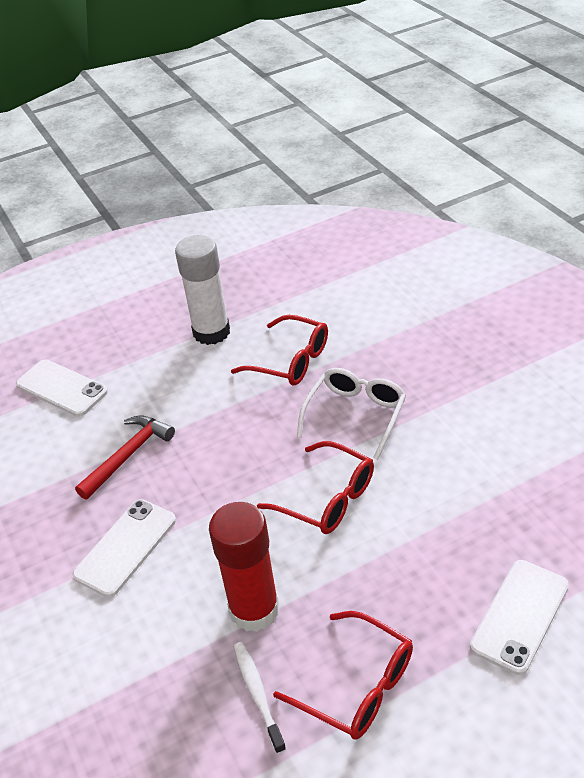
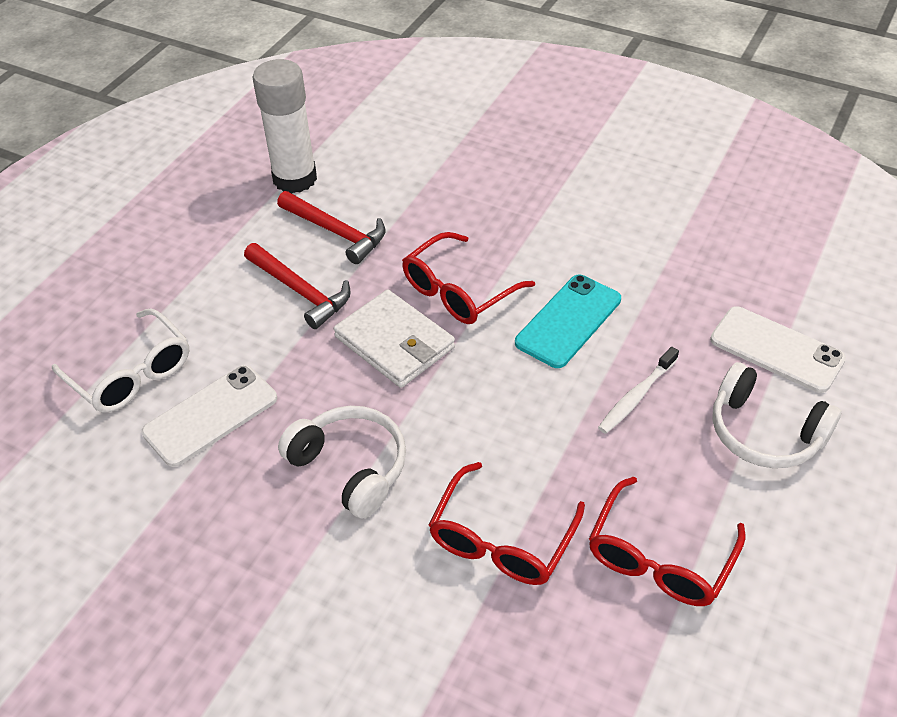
red glue stick: 1 -> 0
red hammer: 1 -> 2
turquoise phone: 0 -> 1
white headphones: 0 -> 2
white phone: 3 -> 2
white wallet: 0 -> 1

